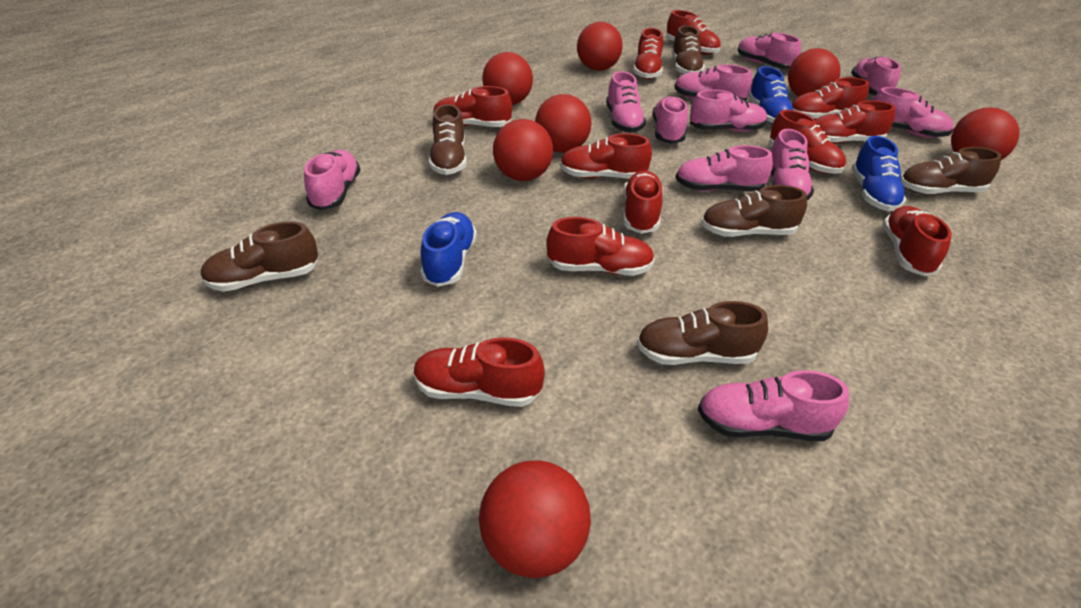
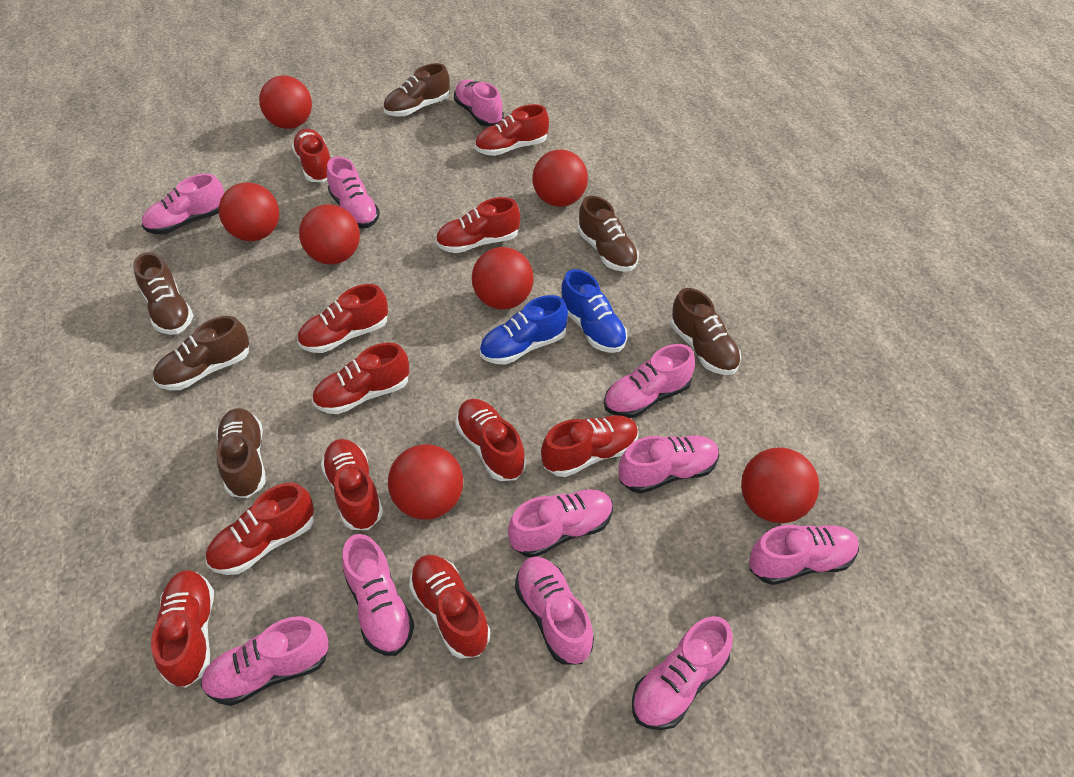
blue shoe: 3 -> 2

